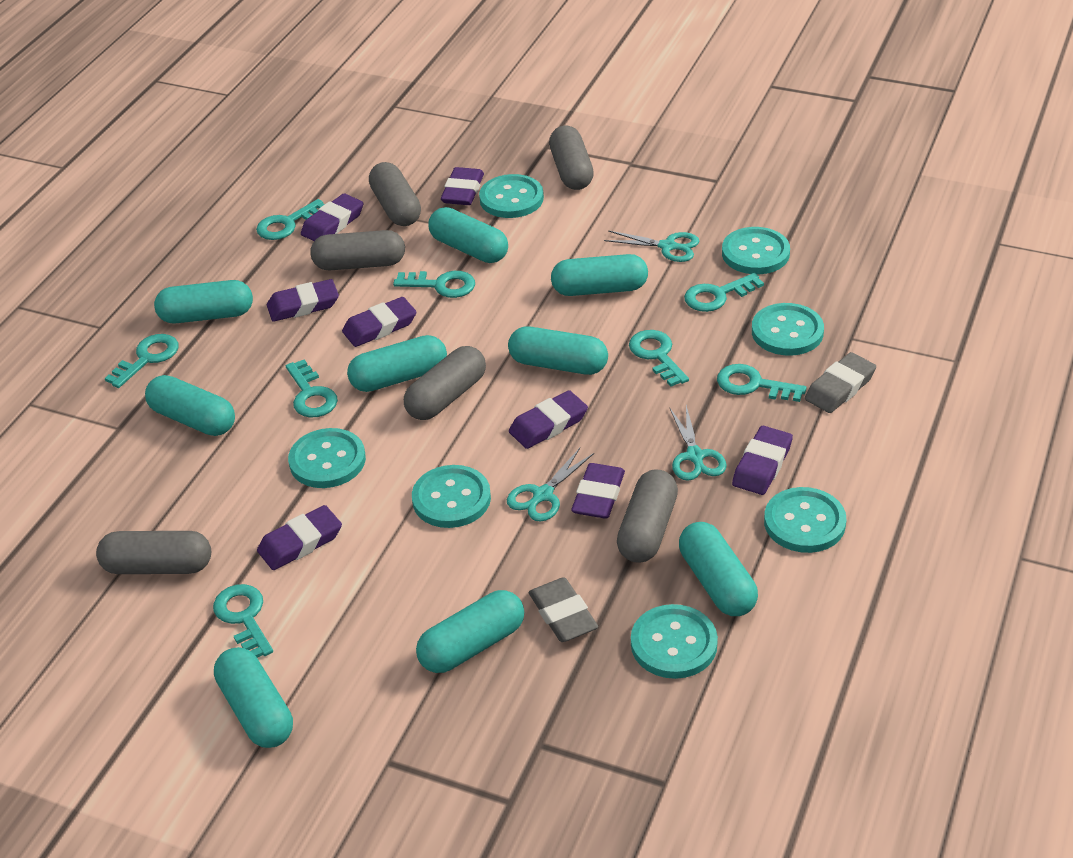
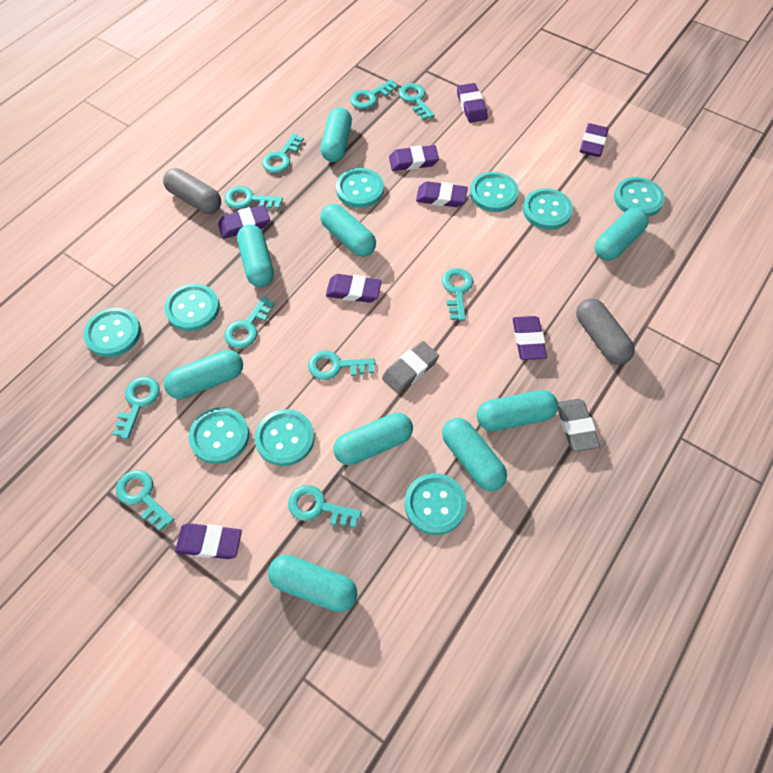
grey capsule: 6 -> 2
turquoise button: 7 -> 9
turquoise key: 8 -> 10
turquoise scissors: 3 -> 0

